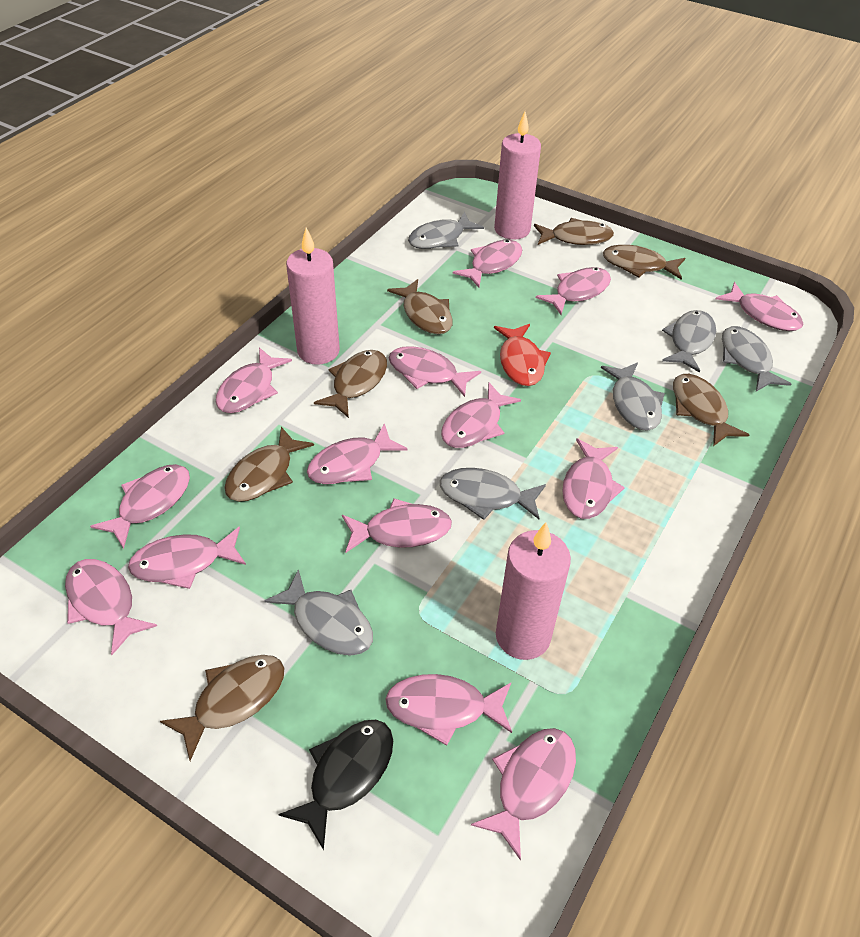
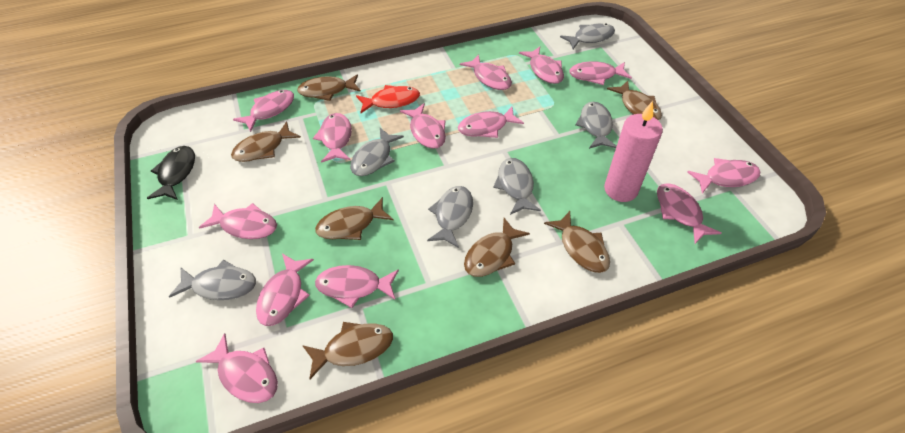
pink candle: 3 -> 1
pink fish: 14 -> 13

